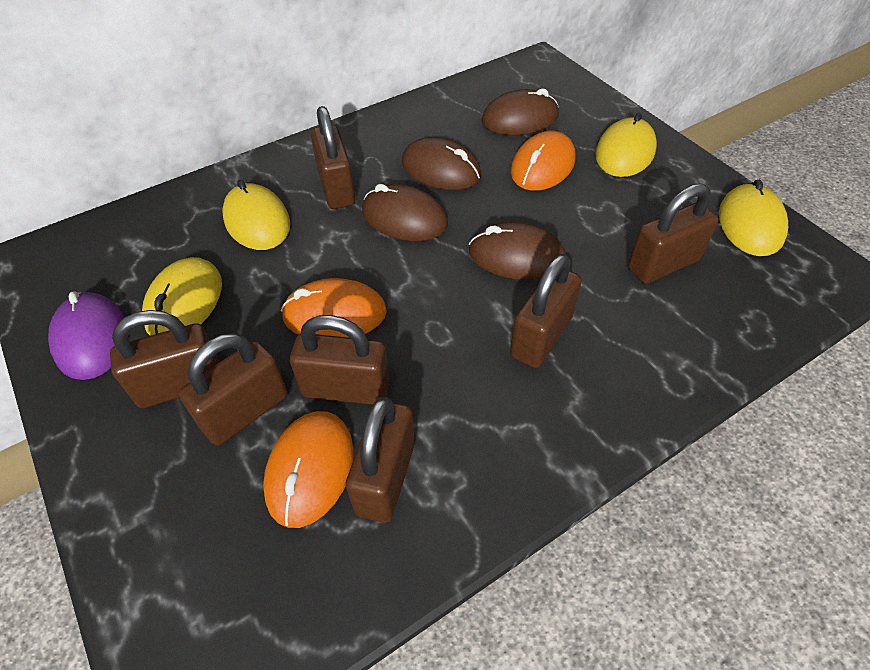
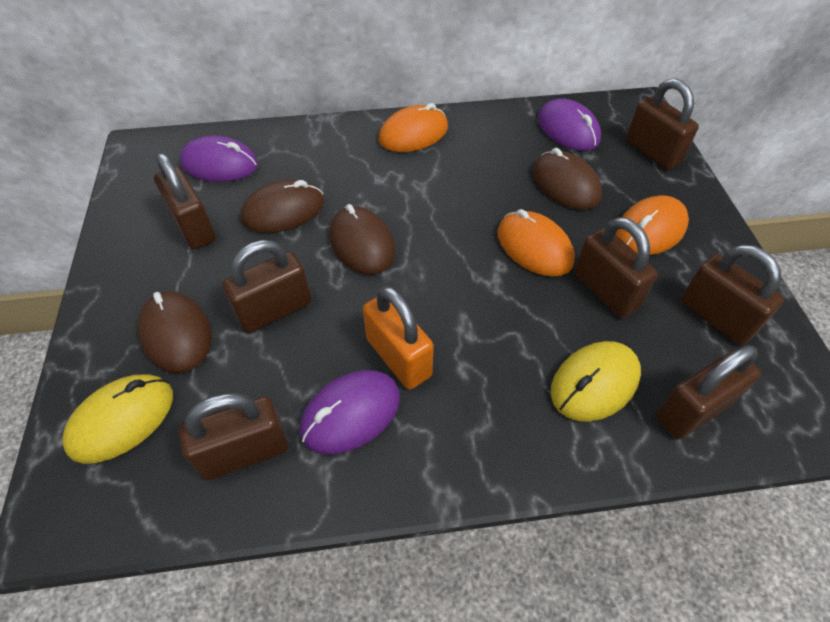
orange padlock: 0 -> 1
purple mouse: 1 -> 3
yellow mouse: 4 -> 2

